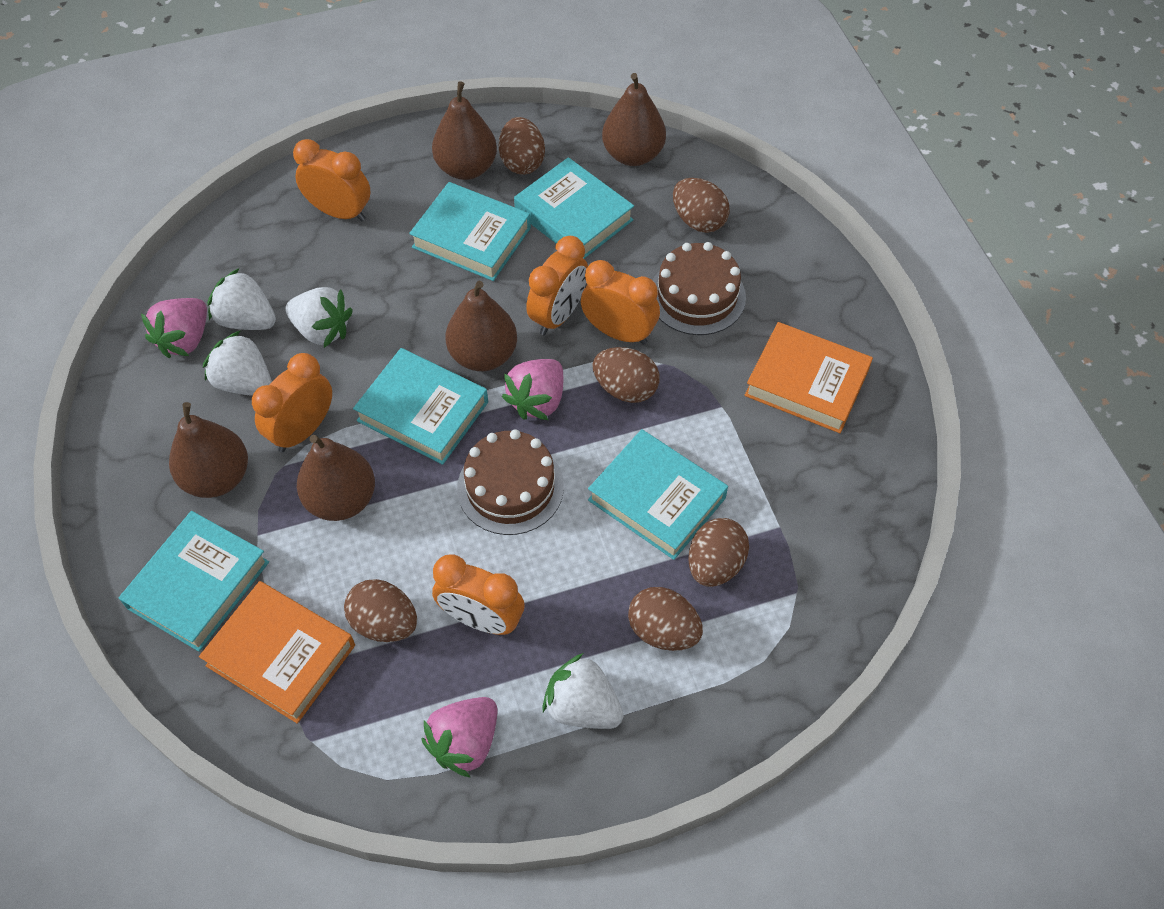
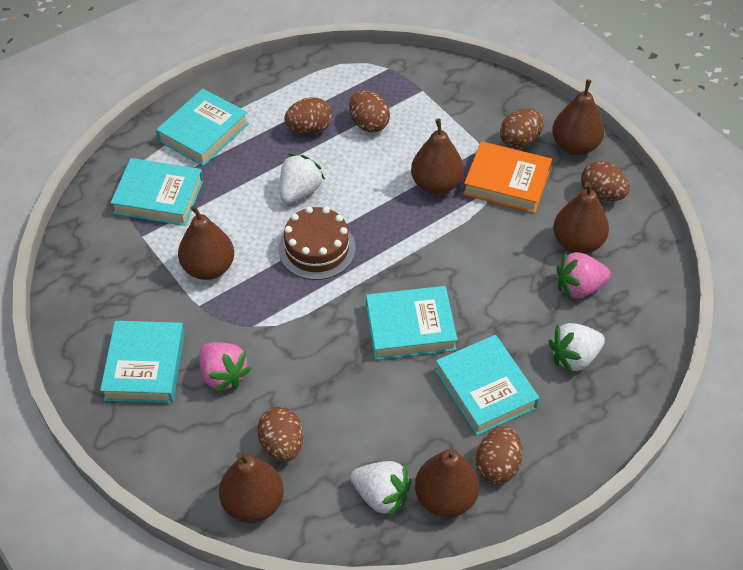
brown cake: 2 -> 1
brown pear: 5 -> 6
orange book: 2 -> 1
orange clock: 5 -> 0
pink strawberry: 3 -> 2
white strawberry: 4 -> 3

